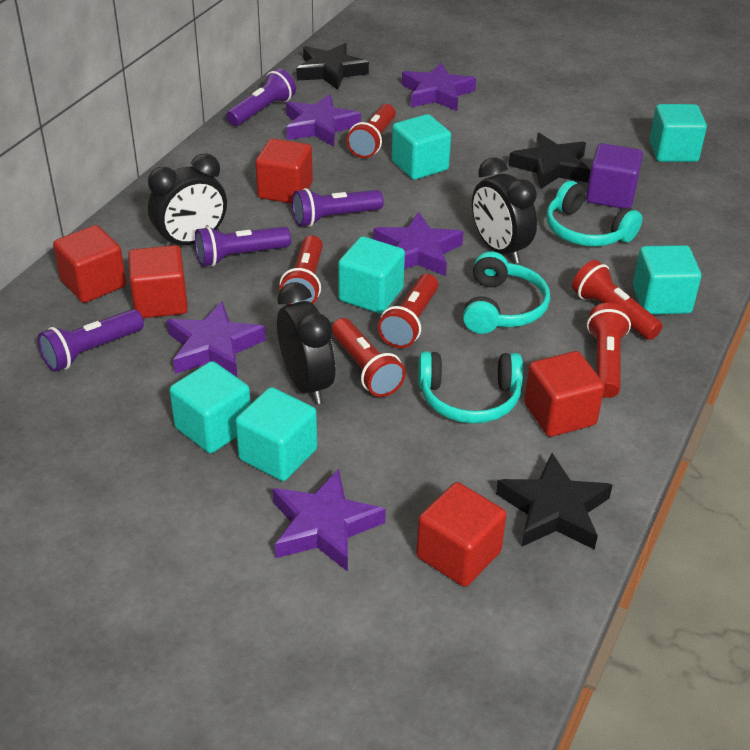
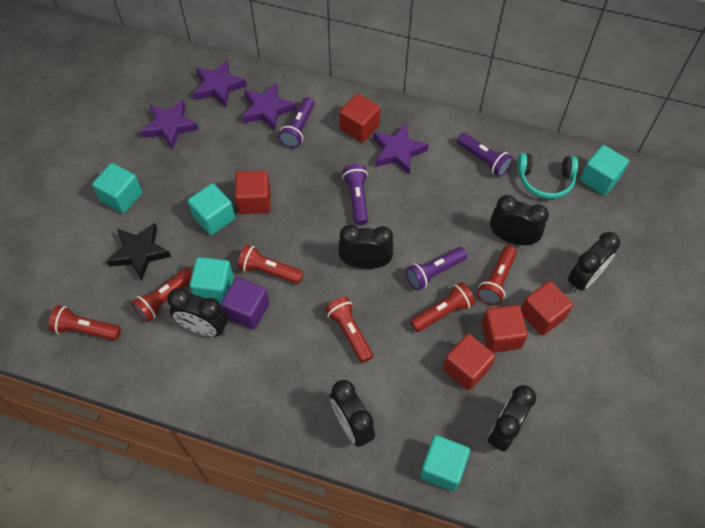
black clock: 3 -> 6
black star: 3 -> 1
purple star: 5 -> 4
turquoise cube: 6 -> 5
turquoise headphones: 3 -> 1

